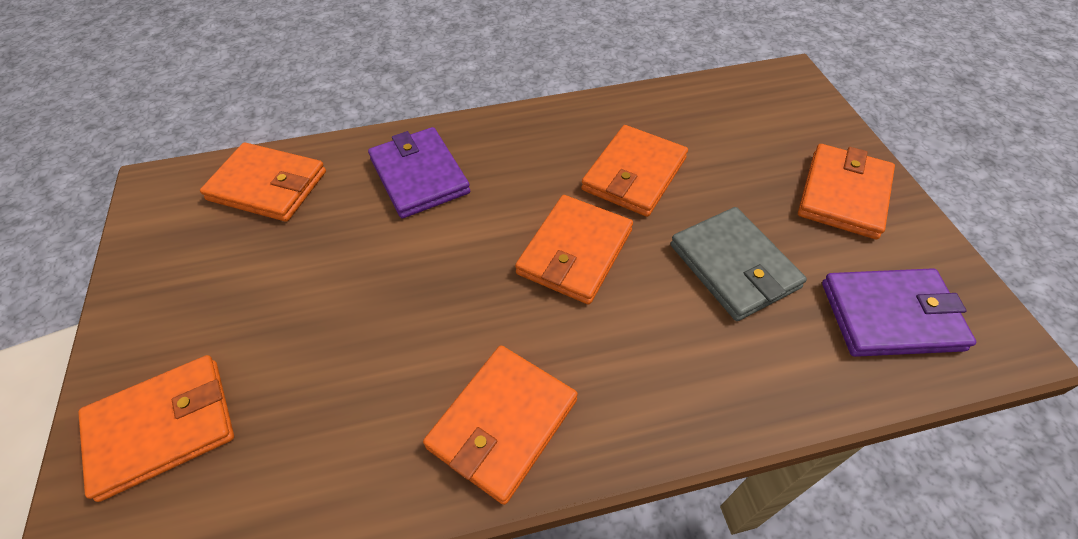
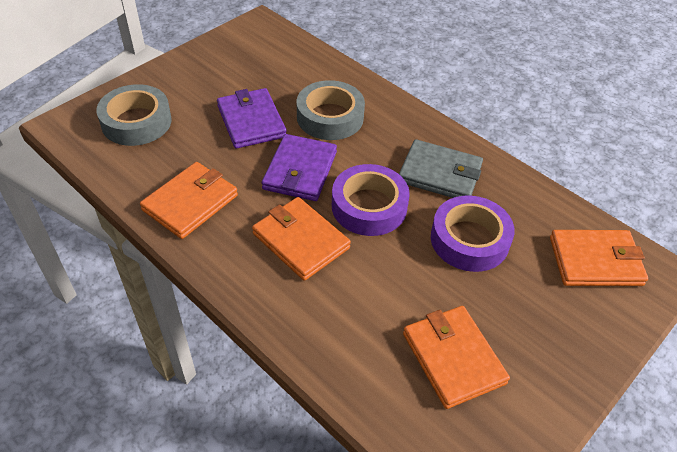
grey tape: 0 -> 2
orange wallet: 6 -> 4
purple tape: 0 -> 2

